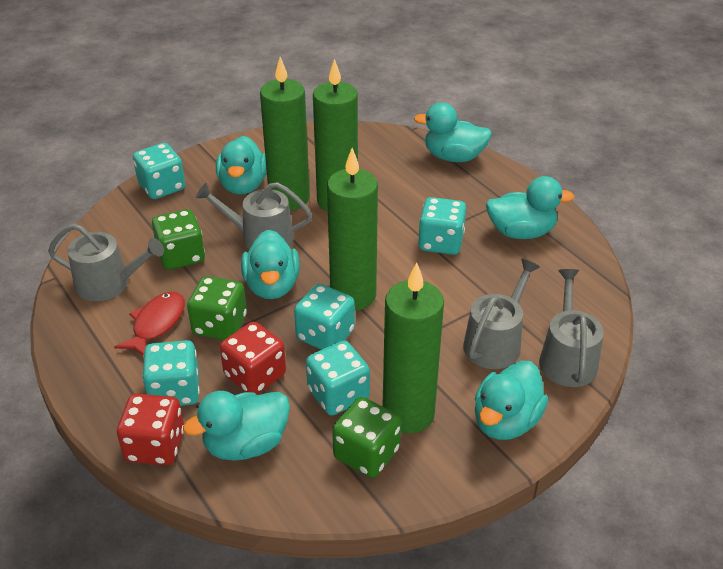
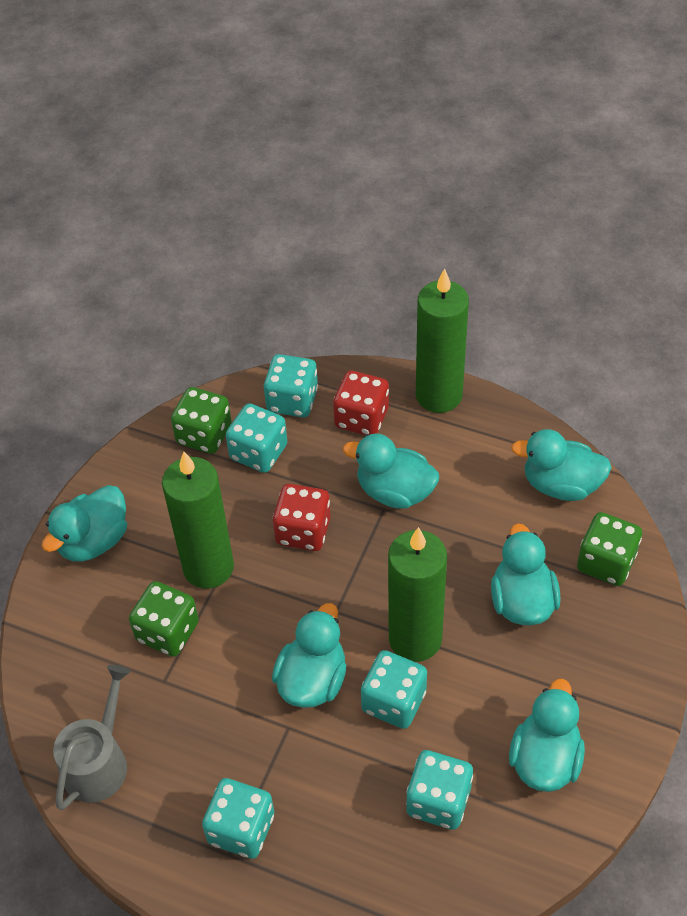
green candle: 4 -> 3
grey watering can: 4 -> 1
red fish: 1 -> 0

